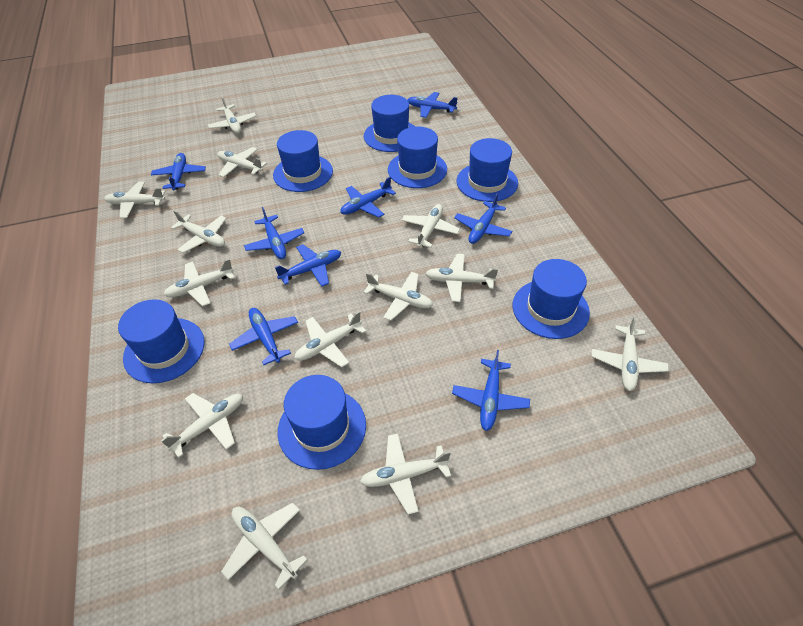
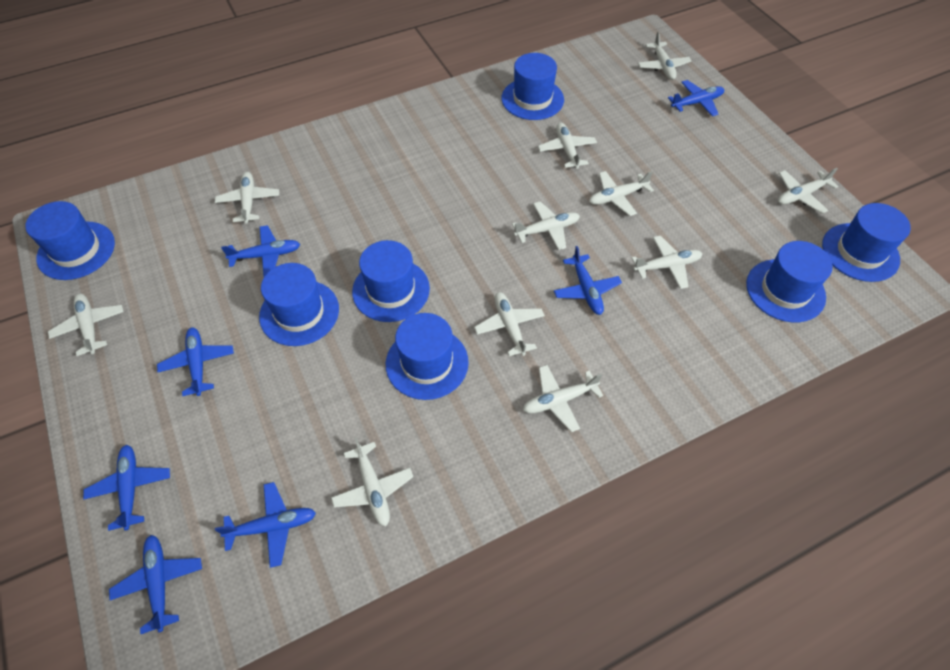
blue plane: 8 -> 7
white plane: 13 -> 11

